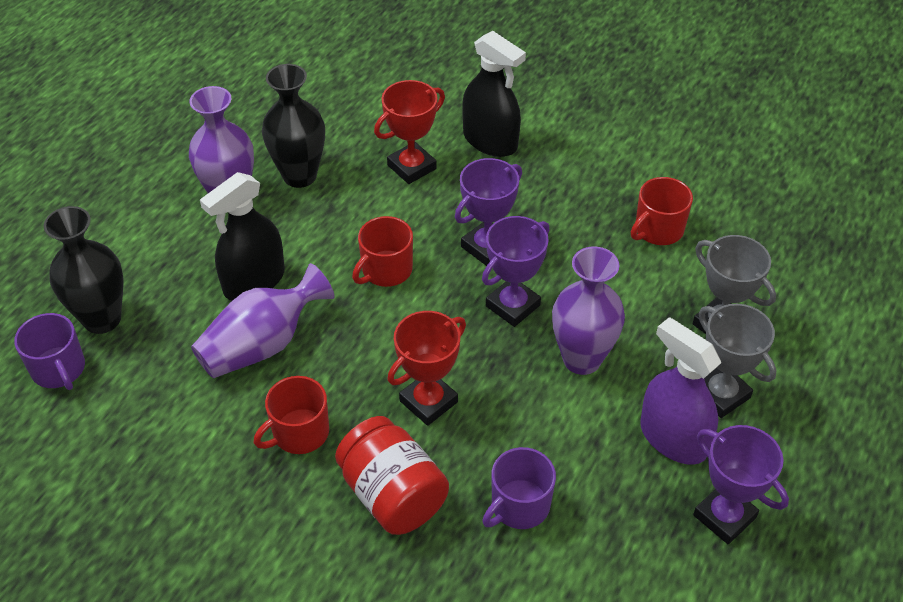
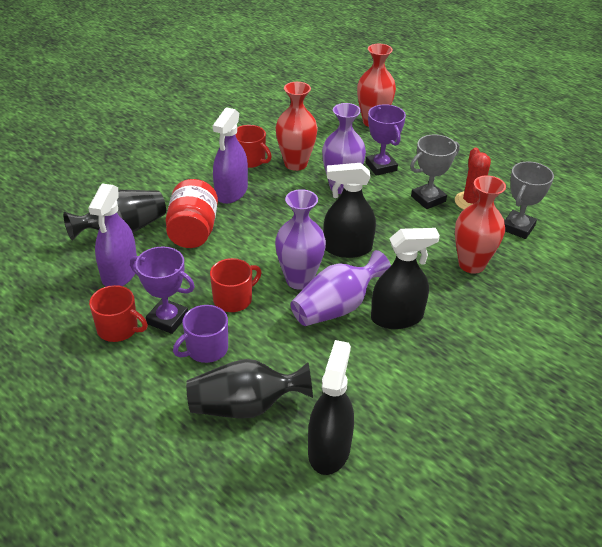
black spray bottle: 2 -> 3
purple mug: 2 -> 1
purple spray bottle: 1 -> 2
purple trophy: 3 -> 2
red cactus: 0 -> 1
red trophy: 2 -> 0
red vase: 0 -> 3

